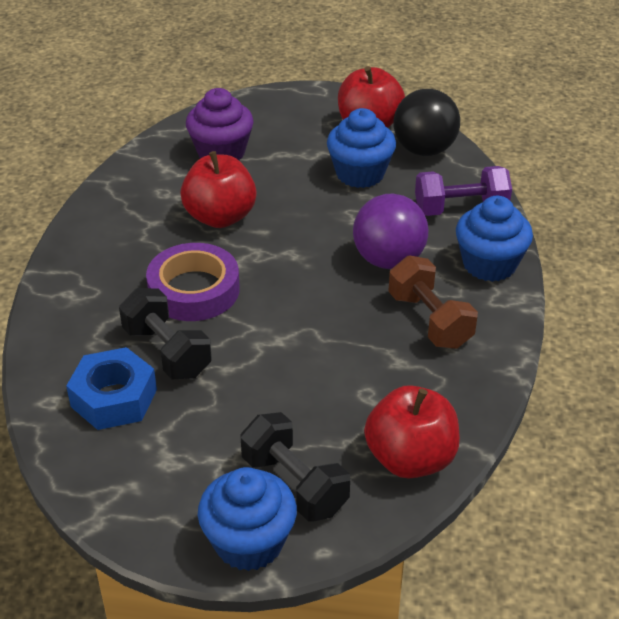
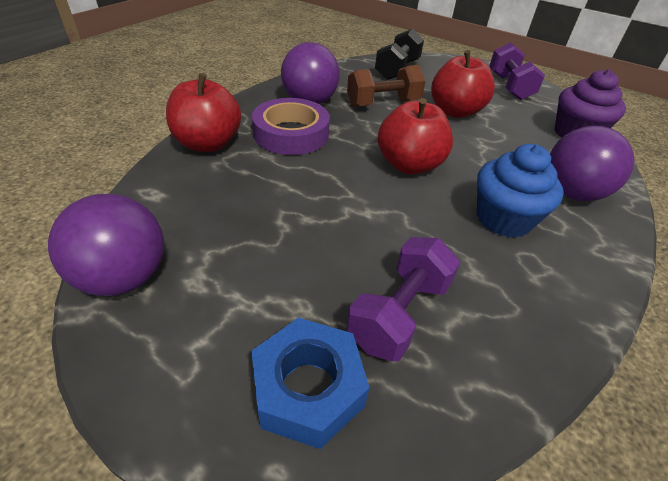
black ball: 1 -> 0
black dumbbell: 2 -> 1
blue cupcake: 3 -> 1
purple ball: 1 -> 3
purple dumbbell: 1 -> 2

